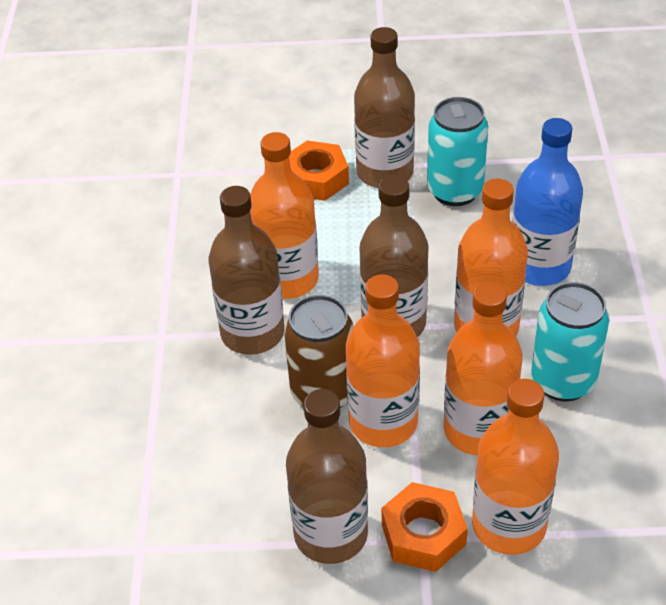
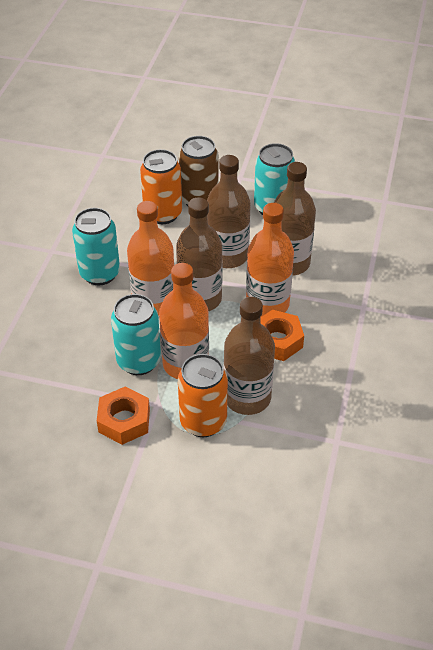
blue bottle: 1 -> 0
orange bottle: 5 -> 3
orange can: 0 -> 2
turquoise can: 2 -> 3

